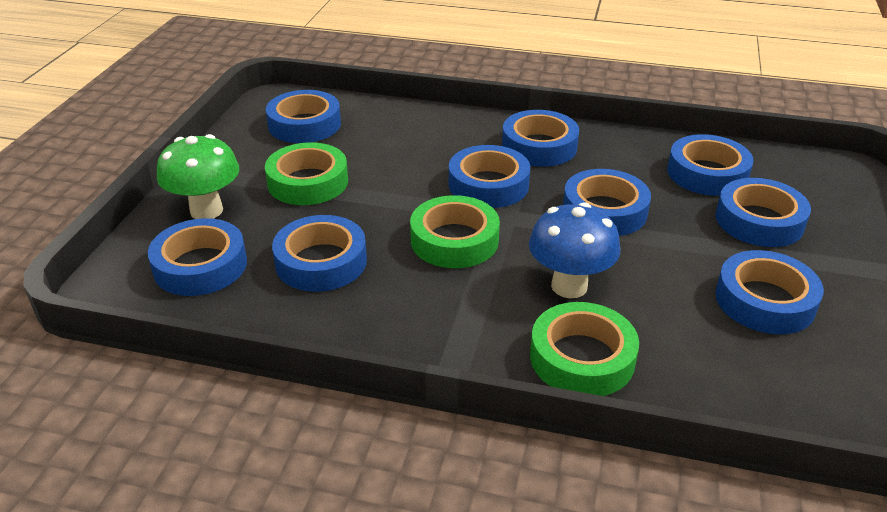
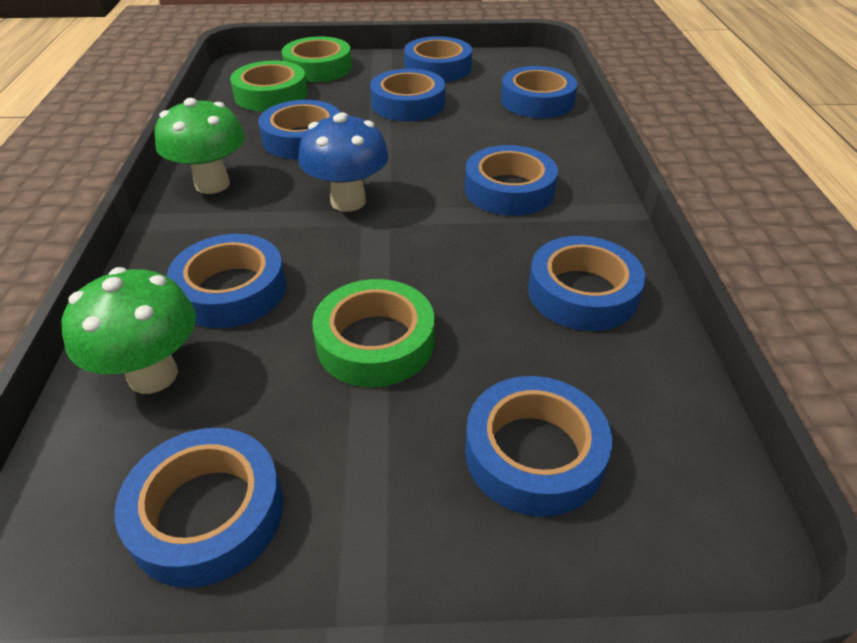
green mushroom: 1 -> 2

